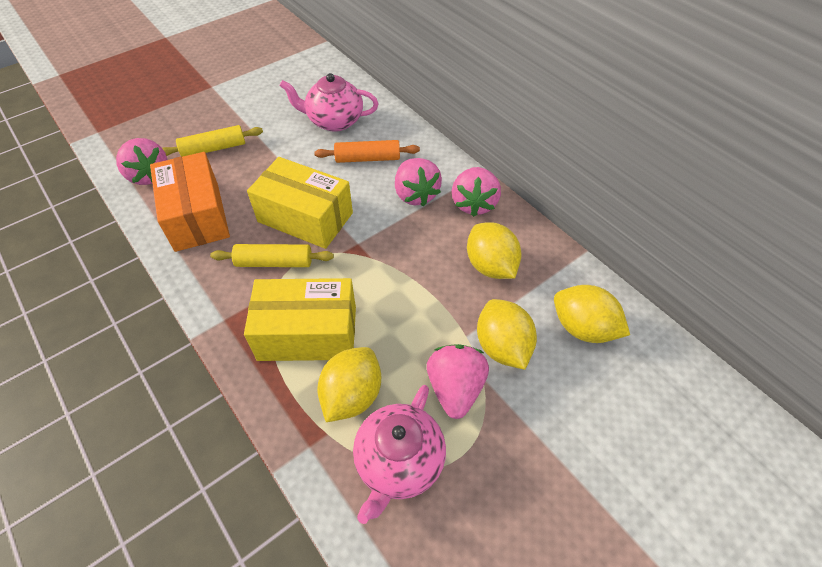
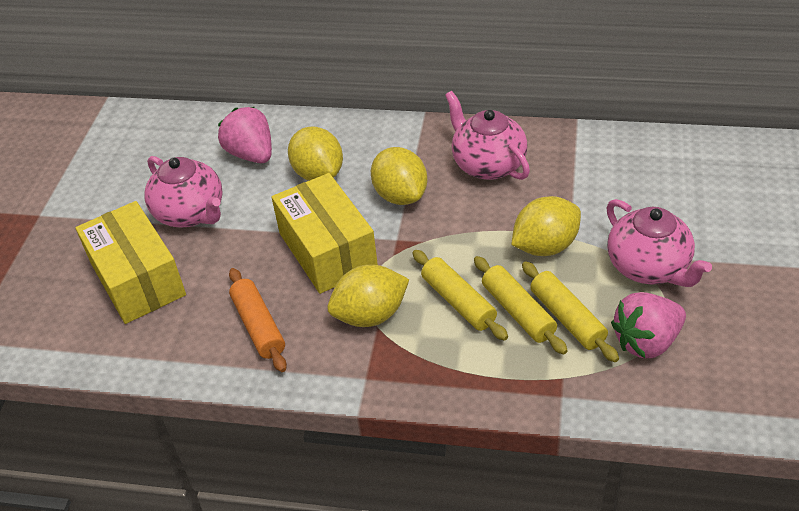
orange box: 1 -> 0
pink strawberry: 4 -> 2
pink teapot: 2 -> 3
yellow rolling pin: 2 -> 3

